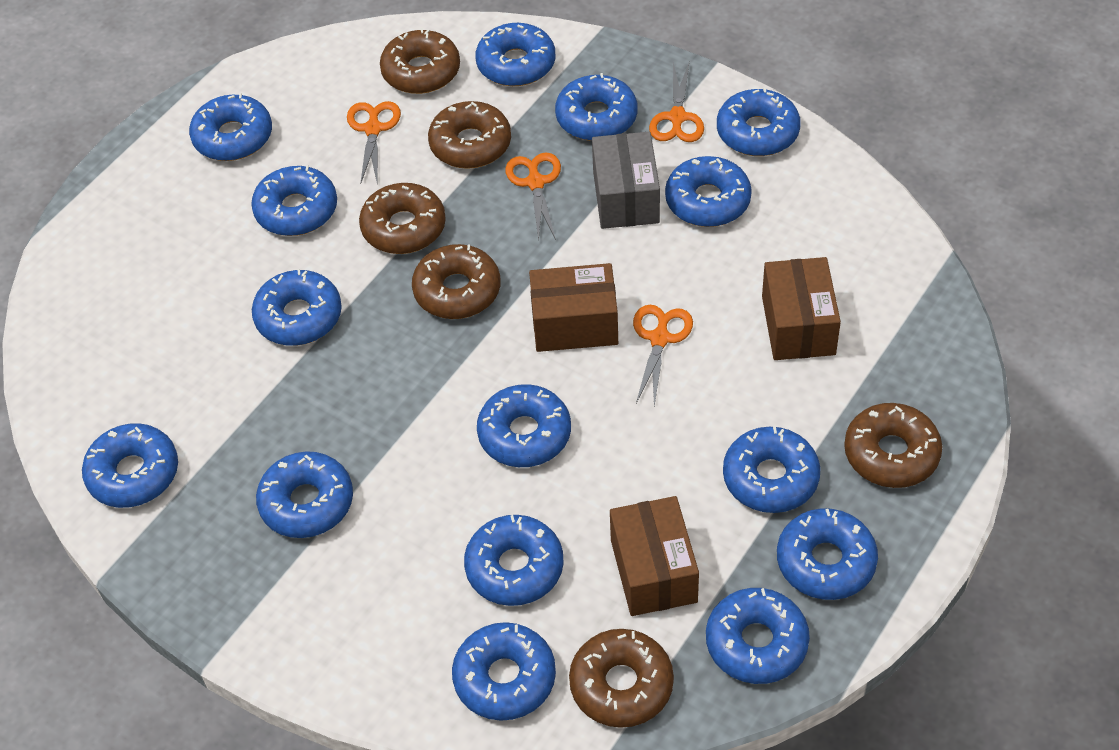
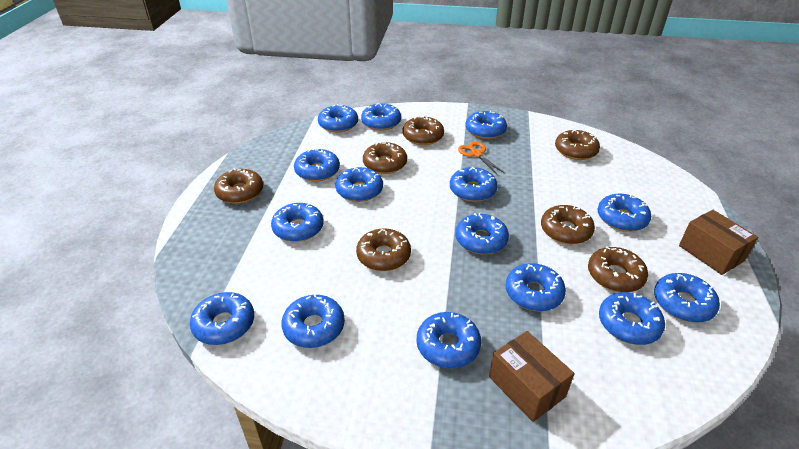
brown box: 3 -> 2
brown donut: 6 -> 7
grey box: 1 -> 0
orange scissors: 4 -> 1

